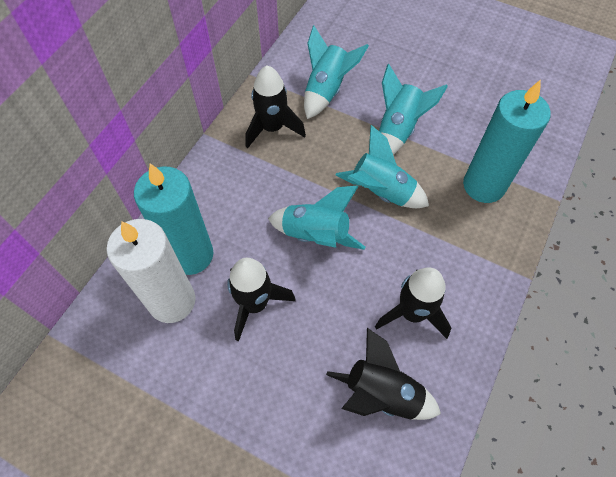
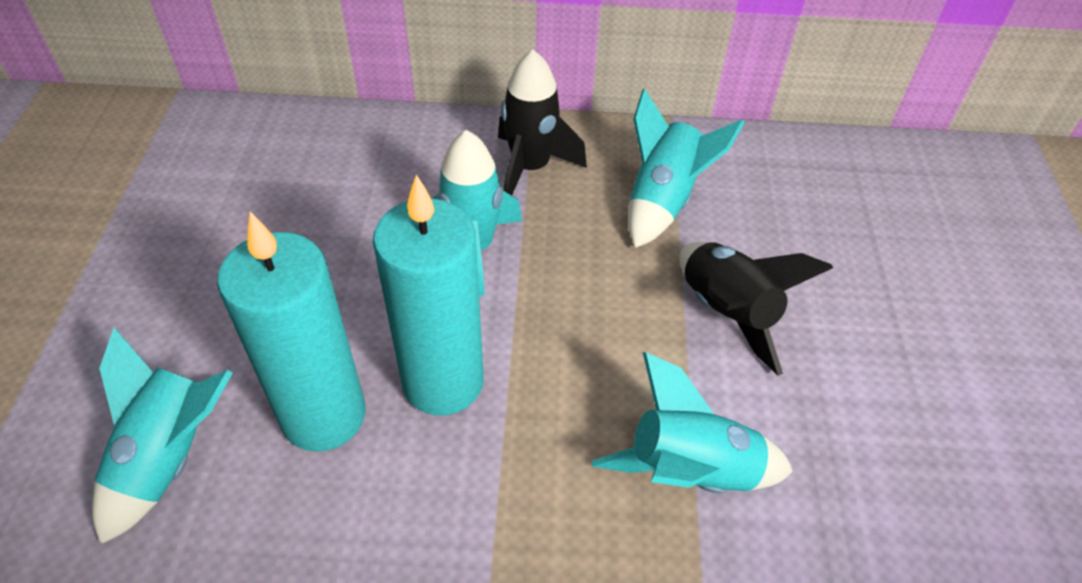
black rocket: 4 -> 2
white candle: 1 -> 0

